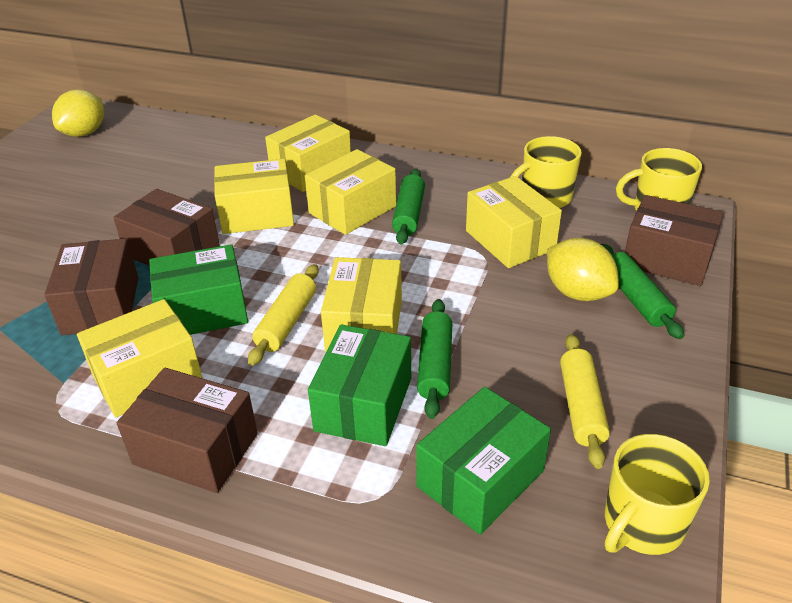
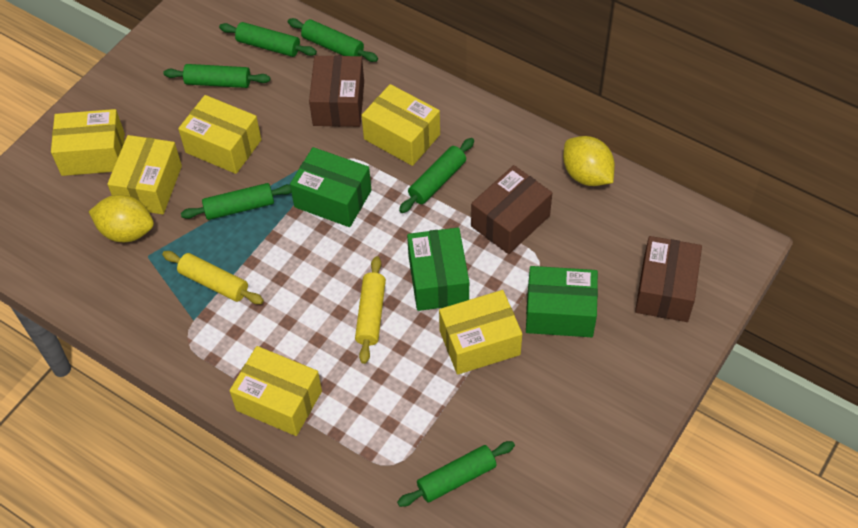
brown box: 4 -> 3
green rolling pin: 3 -> 6
yellow mug: 3 -> 0

